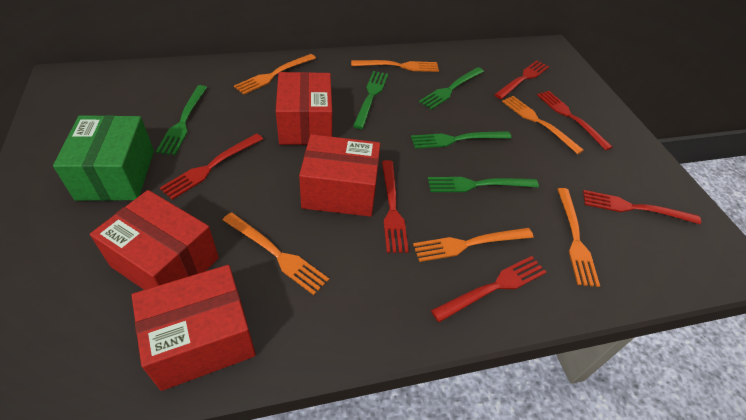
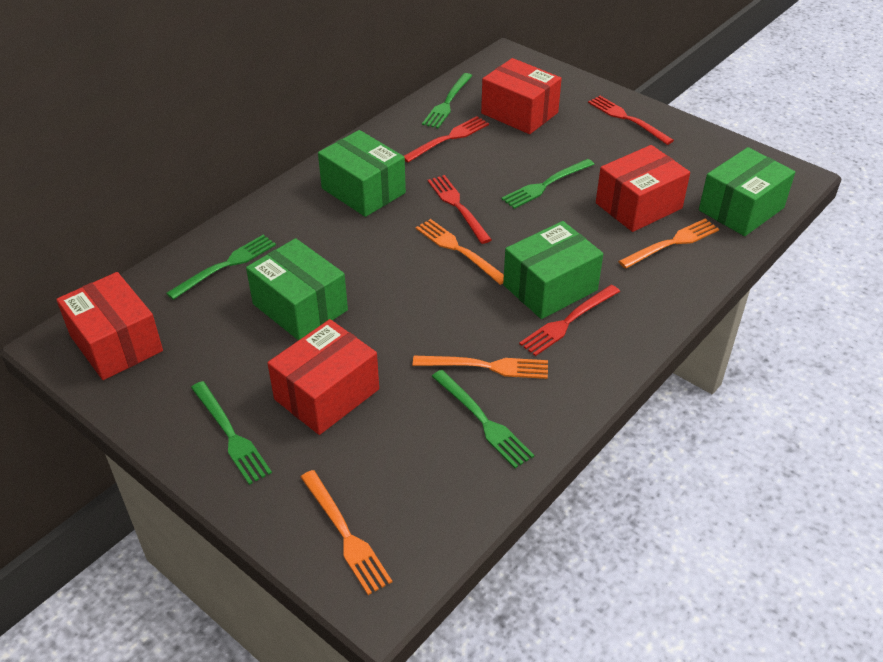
green box: 1 -> 4
orange fork: 6 -> 4
red fork: 6 -> 4

